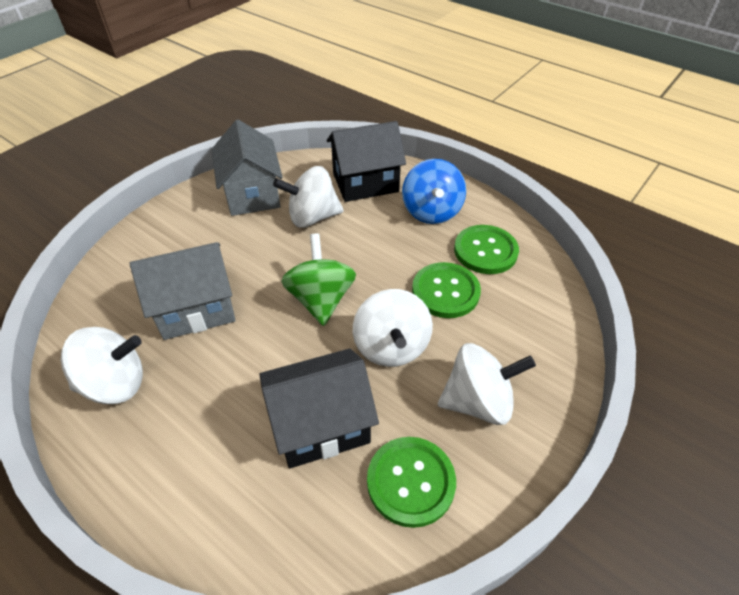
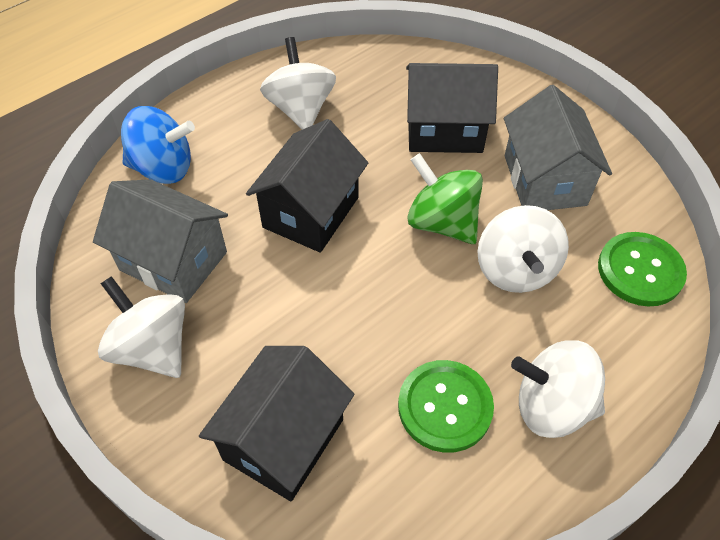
black house: 2 -> 3
green button: 3 -> 2

